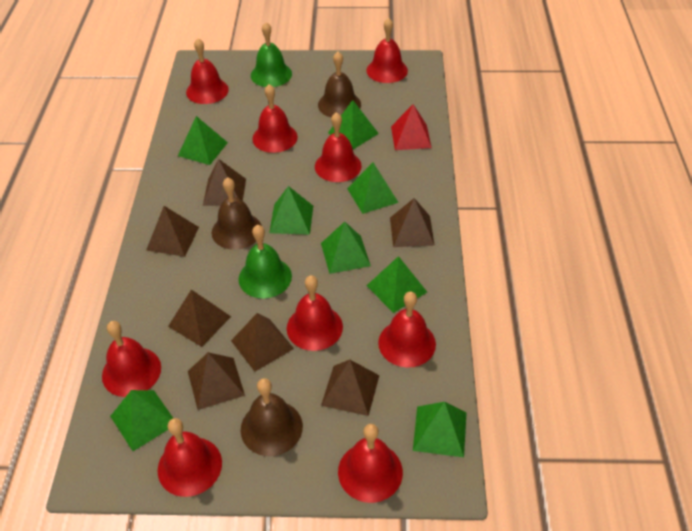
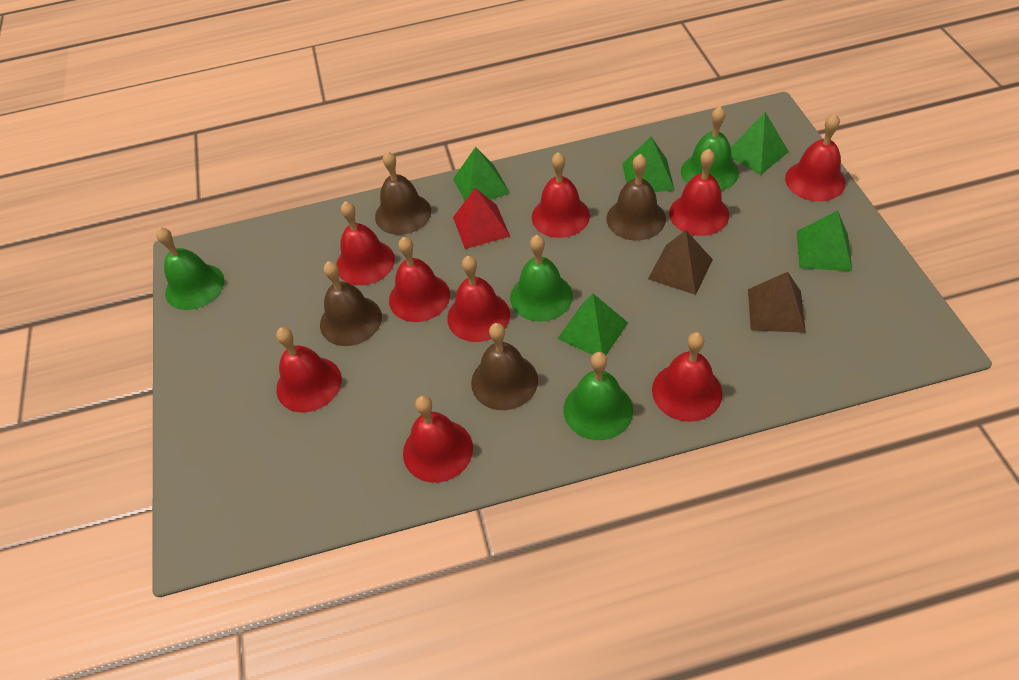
brown bell: 3 -> 4
brown pyramid: 7 -> 2
green bell: 2 -> 4
green pyramid: 8 -> 5

